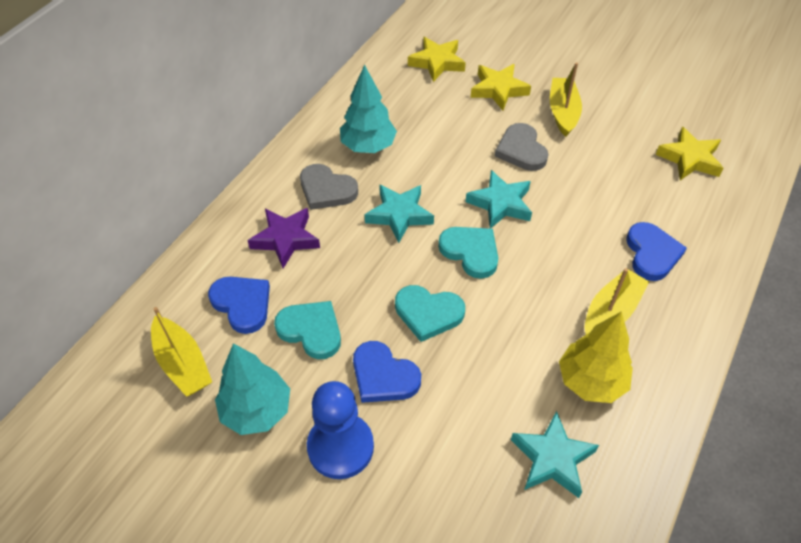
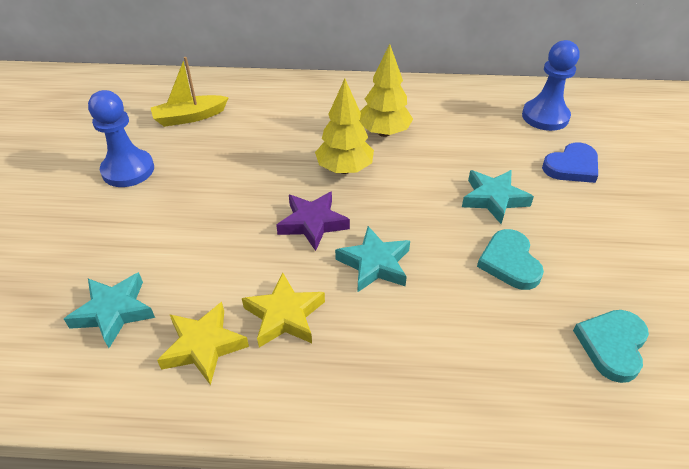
blue heart: 3 -> 1
blue pawn: 1 -> 2
grey heart: 2 -> 0
turquoise heart: 3 -> 2
turquoise tree: 2 -> 0
yellow boat: 3 -> 1
yellow star: 3 -> 2
yellow tree: 1 -> 2

